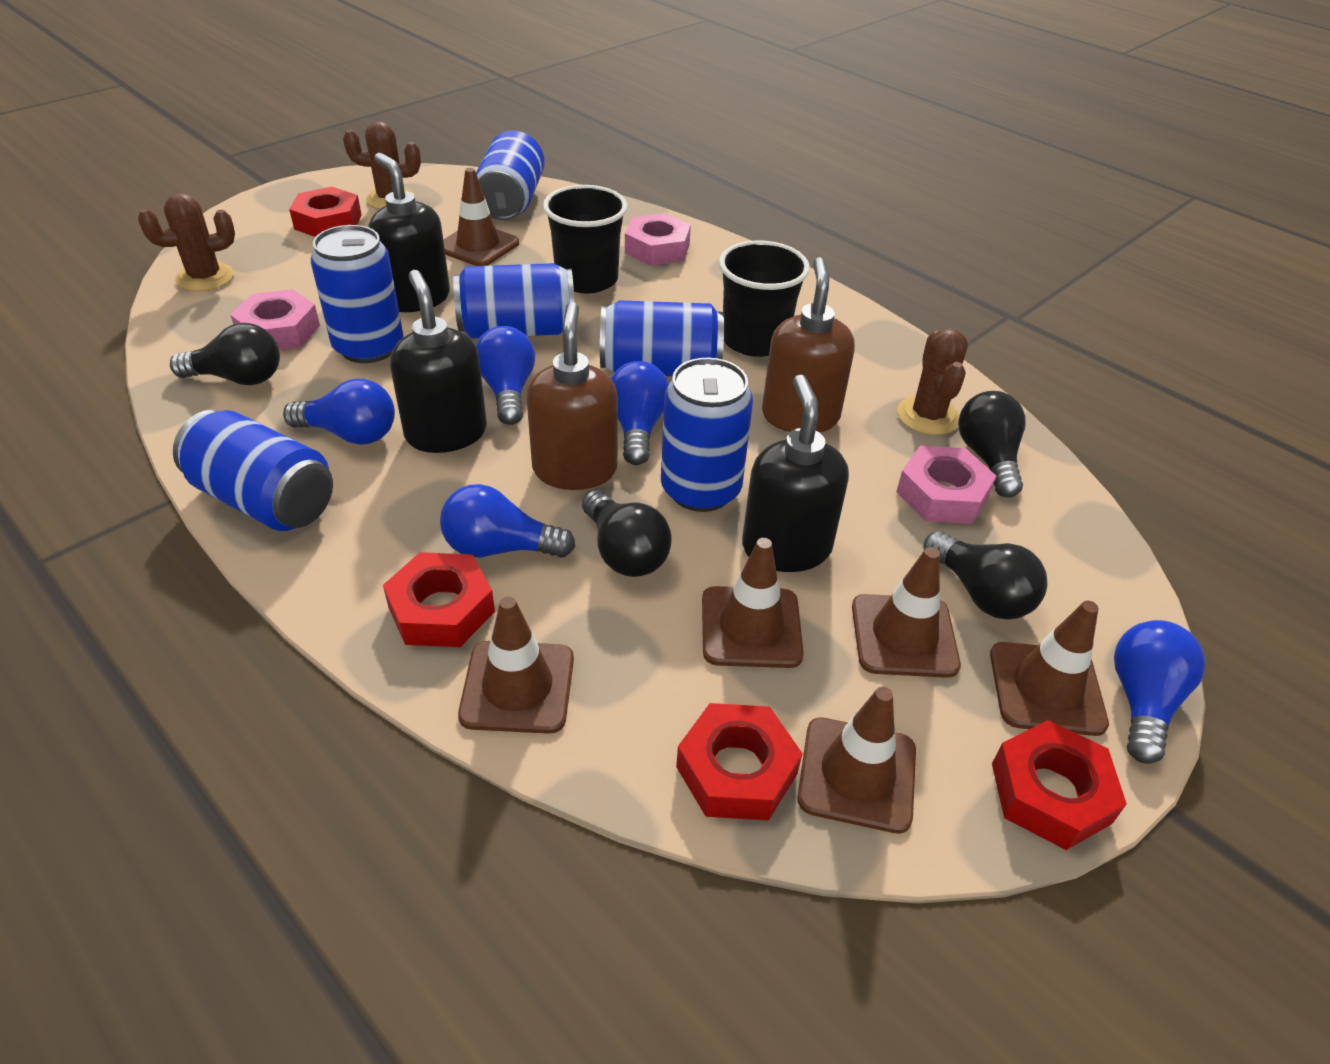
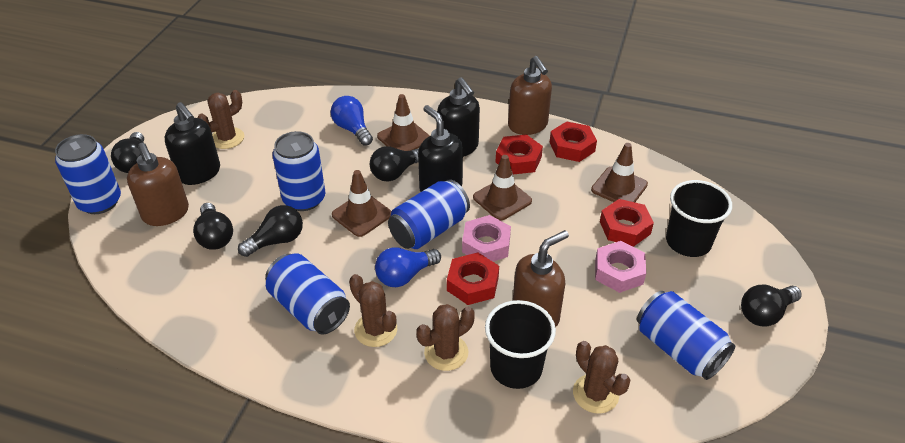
black light bulb: 4 -> 5
blue can: 6 -> 5
blue light bulb: 5 -> 2
brown cactus: 3 -> 4
brown soap dispenser: 2 -> 3
brown traffic cone: 6 -> 4
pink nut: 3 -> 2

